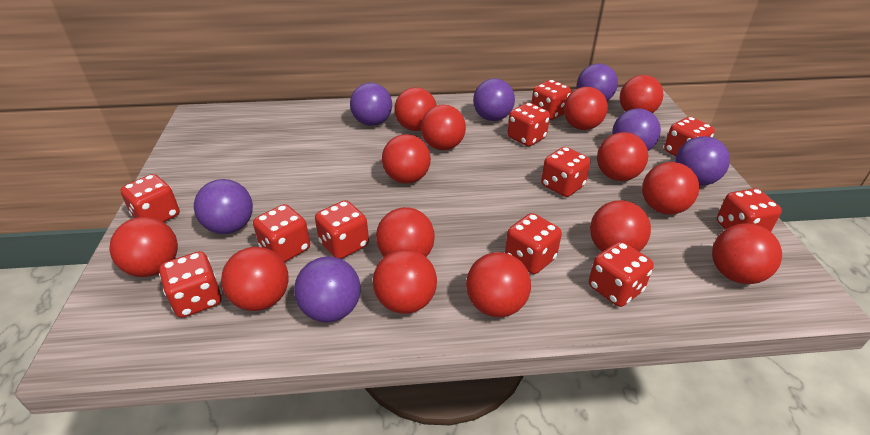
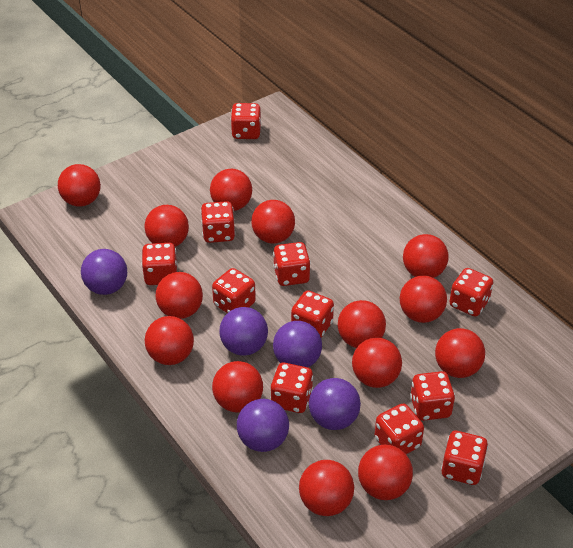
purple ball: 7 -> 5

